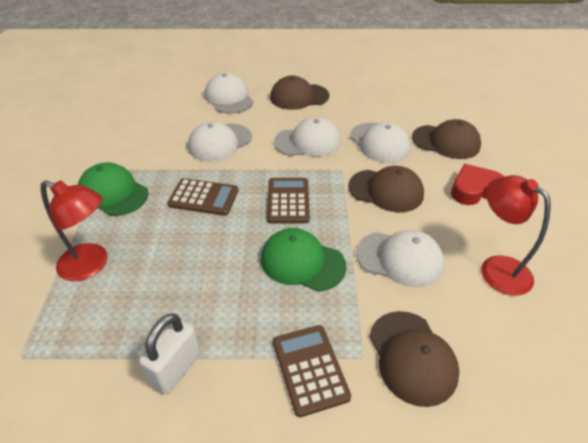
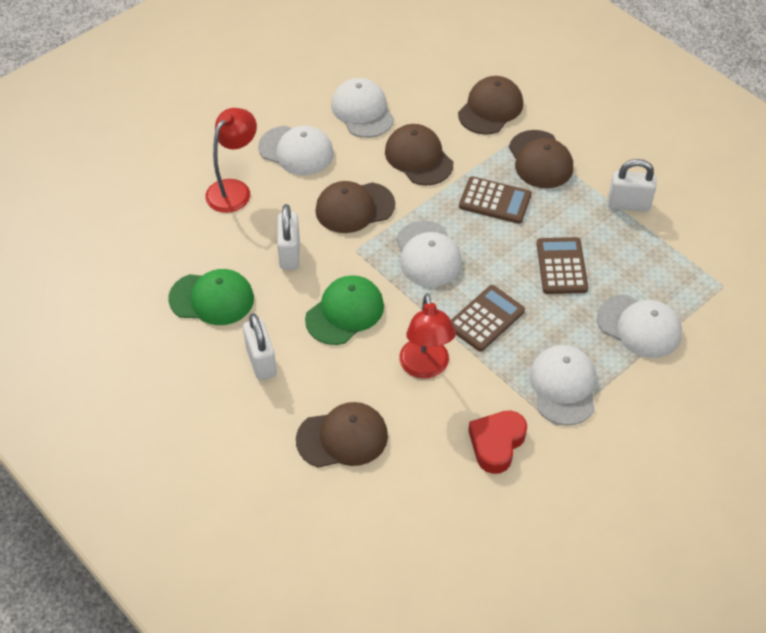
brown cap: 4 -> 5
white padlock: 1 -> 3

